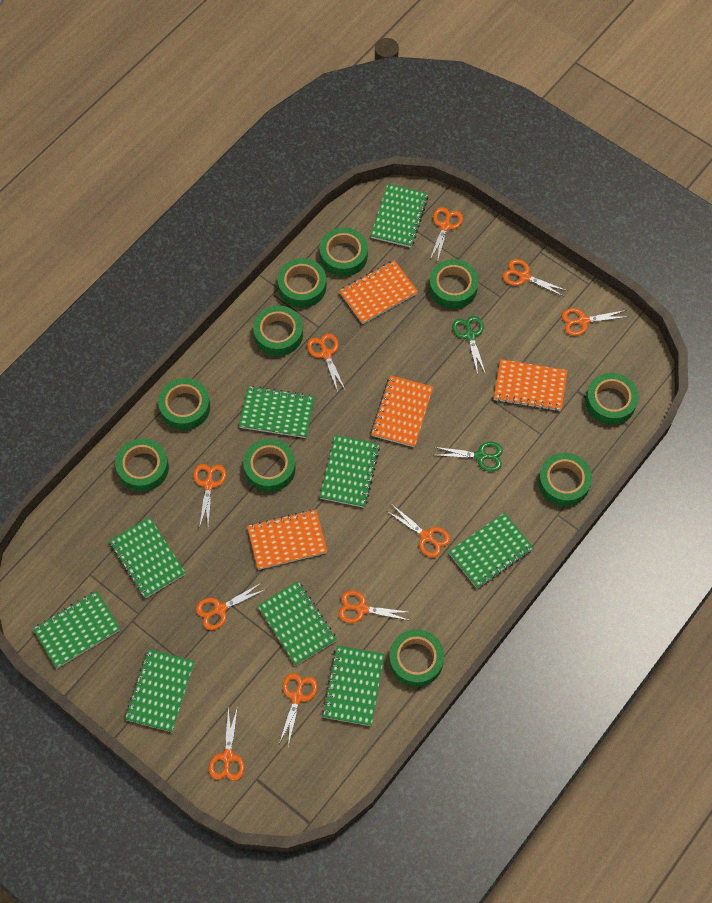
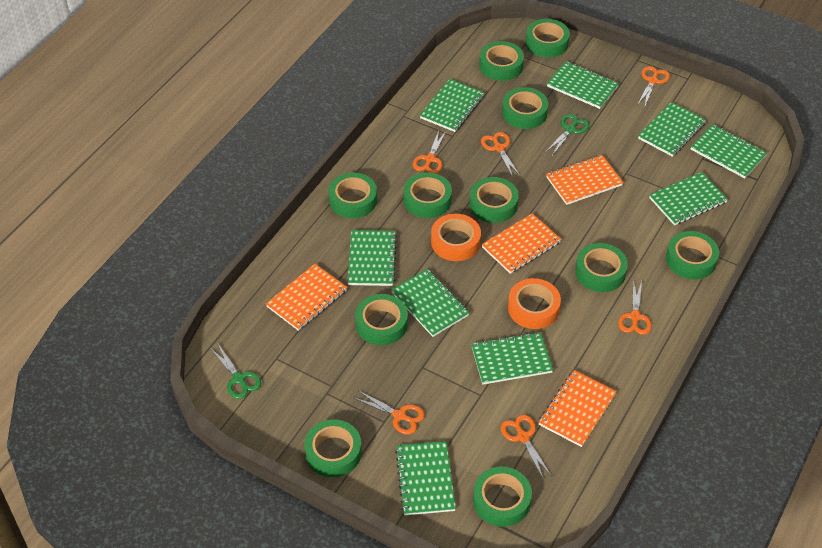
green tape: 10 -> 11
orange scissors: 10 -> 6
orange tape: 0 -> 2

